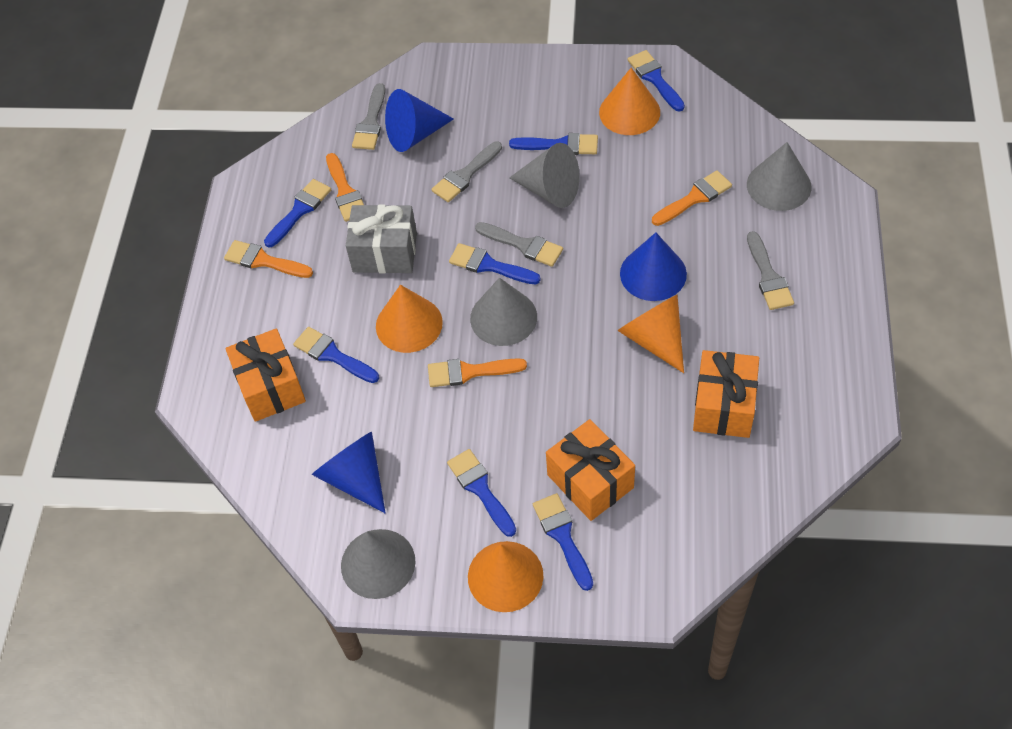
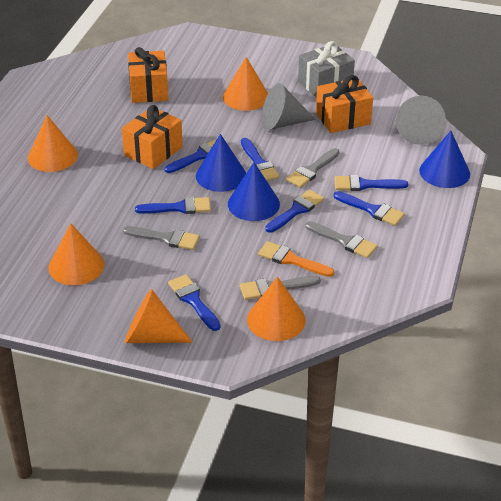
grey cone: 4 -> 2
orange brush: 4 -> 1
orange cone: 4 -> 5

